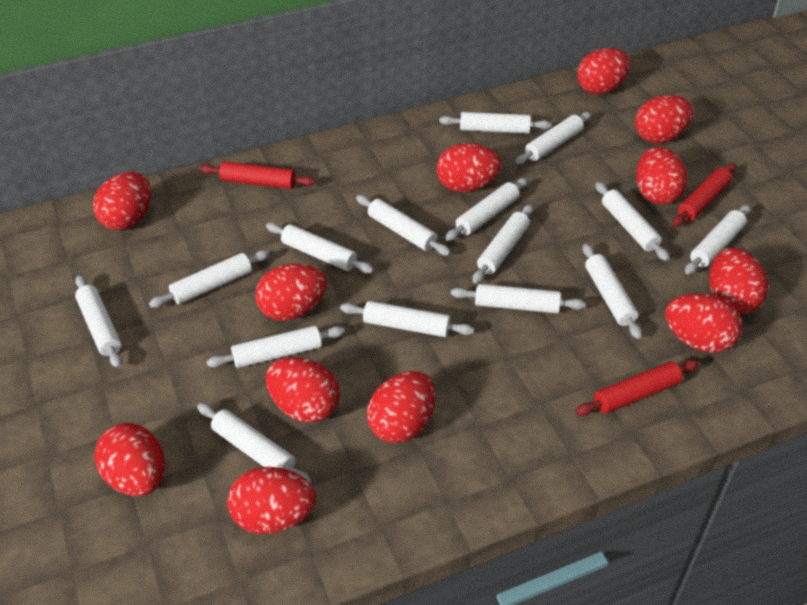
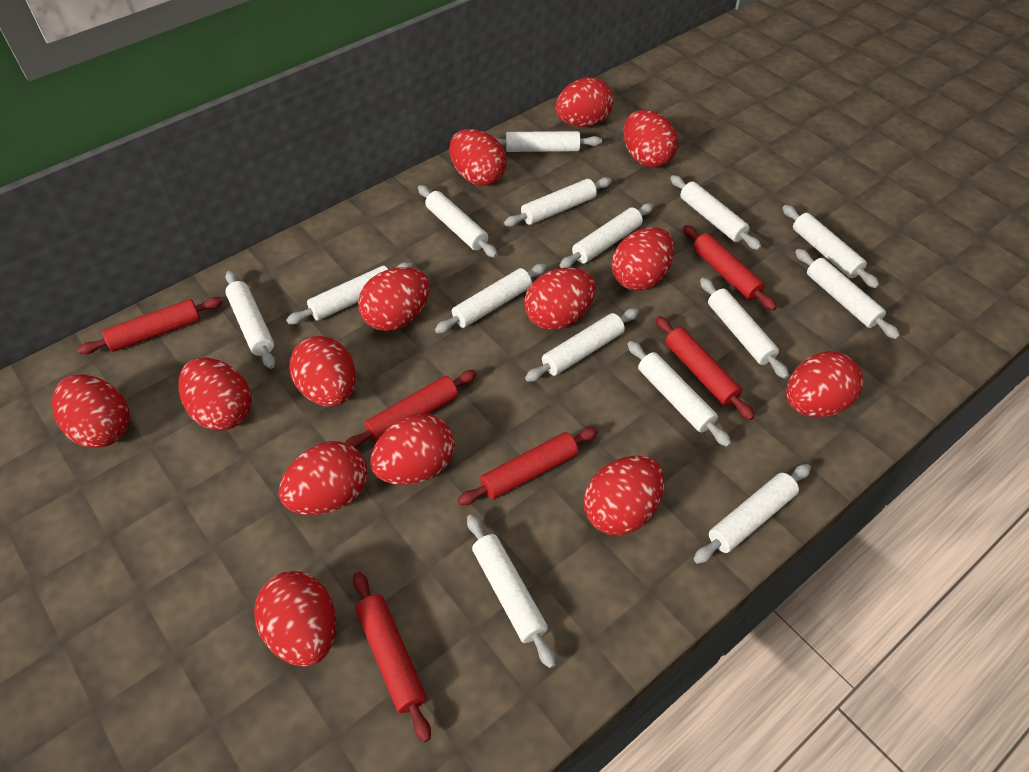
red egg: 12 -> 14
red rolling pin: 3 -> 6

